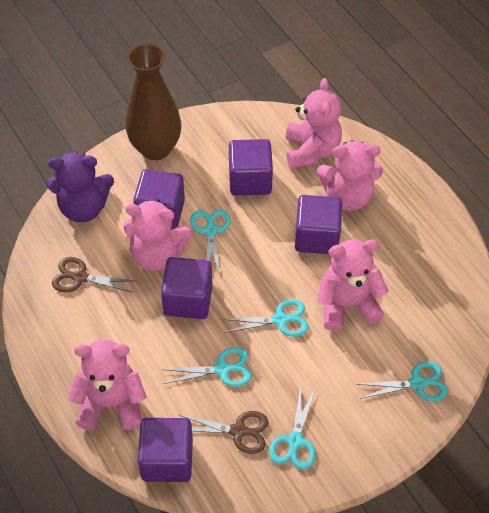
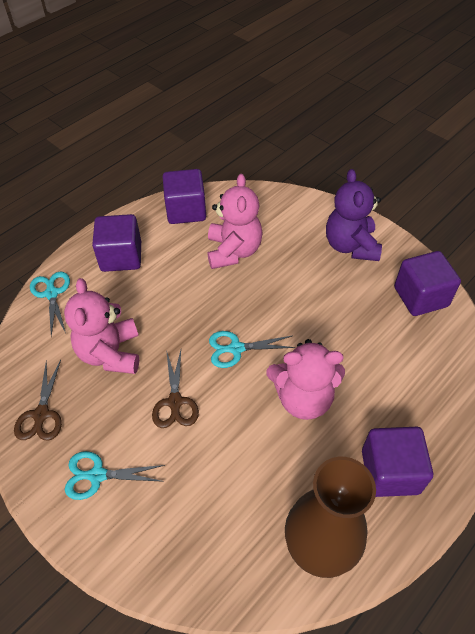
pink teddy bear: 5 -> 3
purple cube: 5 -> 4
turquoise scissors: 5 -> 3

